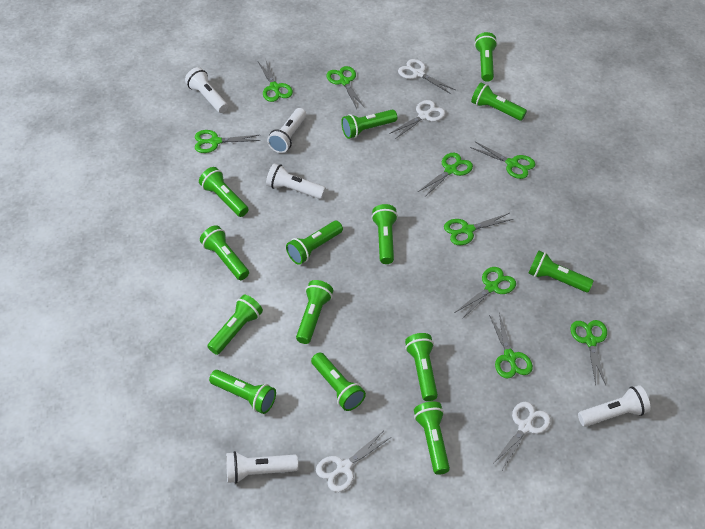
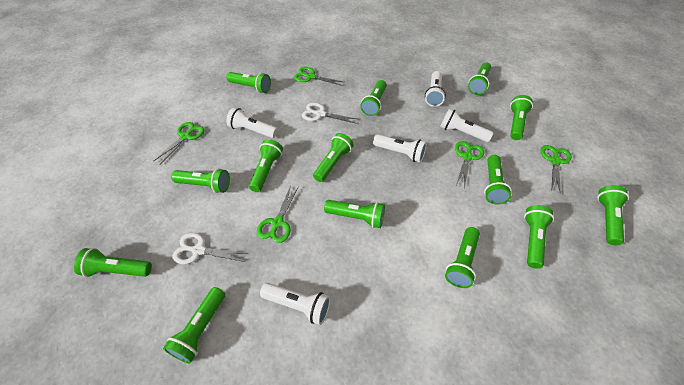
green scissors: 9 -> 5
white scissors: 4 -> 2

